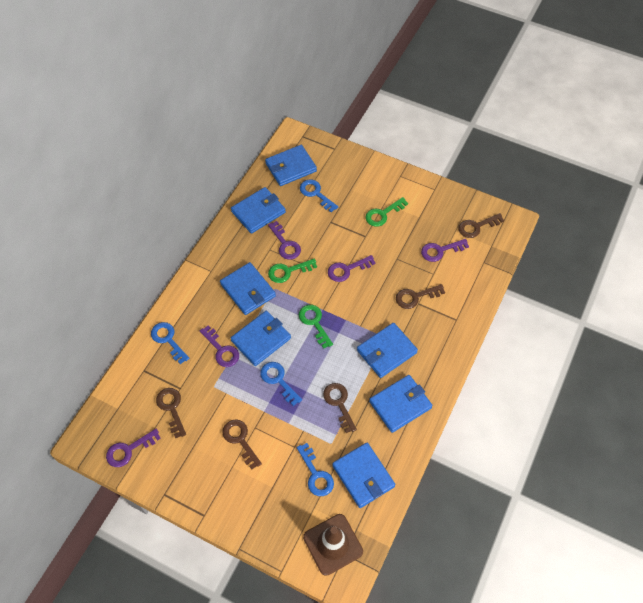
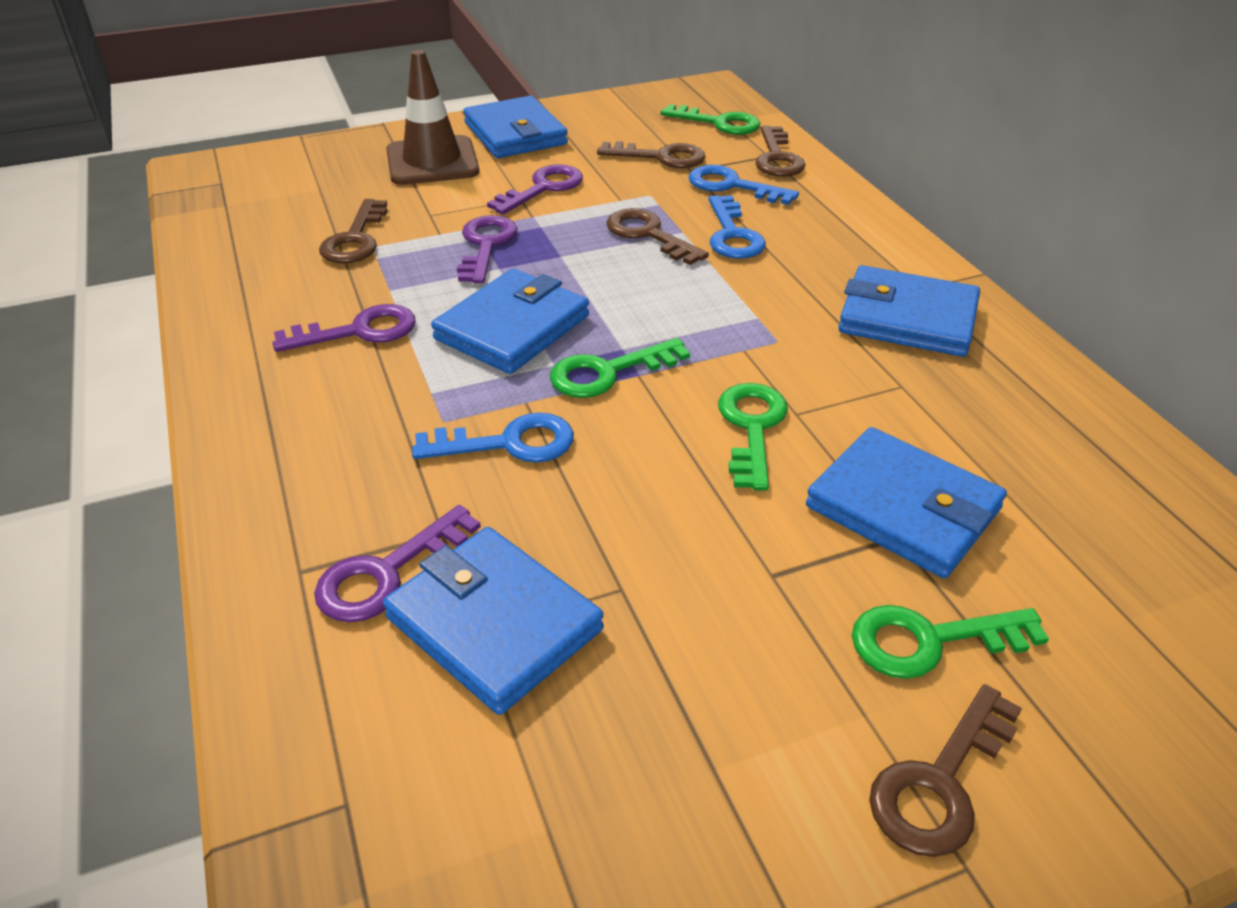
blue key: 4 -> 3
blue wallet: 7 -> 5
green key: 3 -> 4
purple key: 5 -> 4

